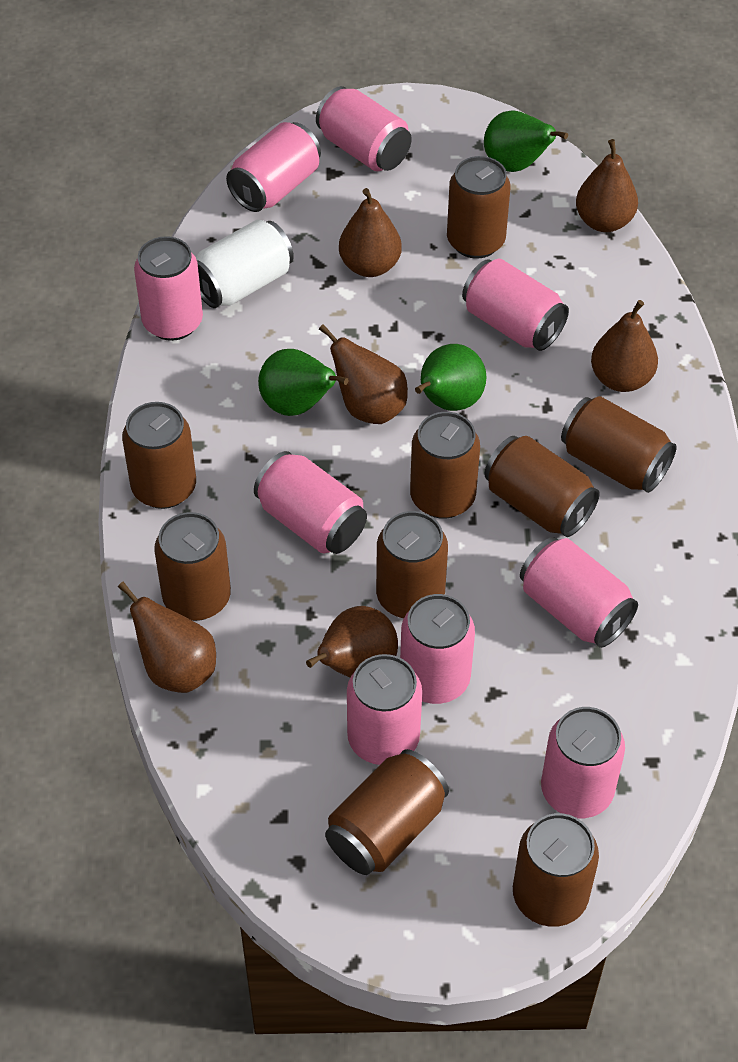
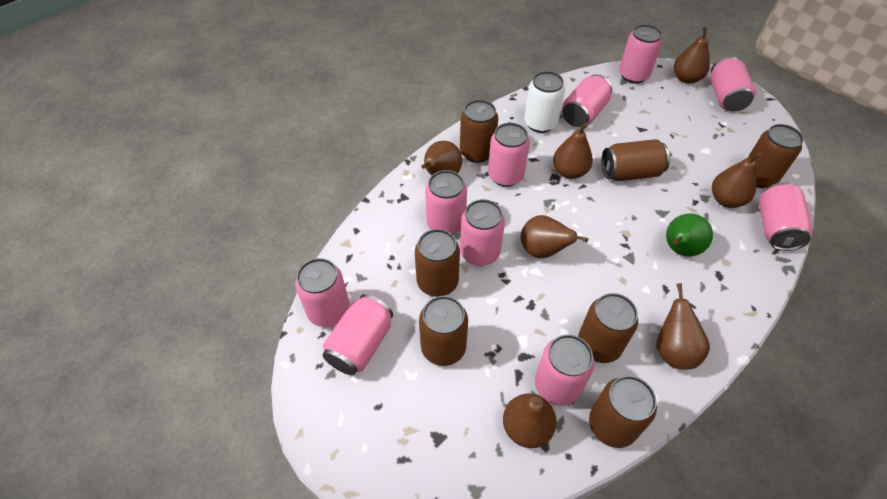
brown can: 9 -> 7
brown pear: 6 -> 7
green pear: 3 -> 1
pink can: 9 -> 10

